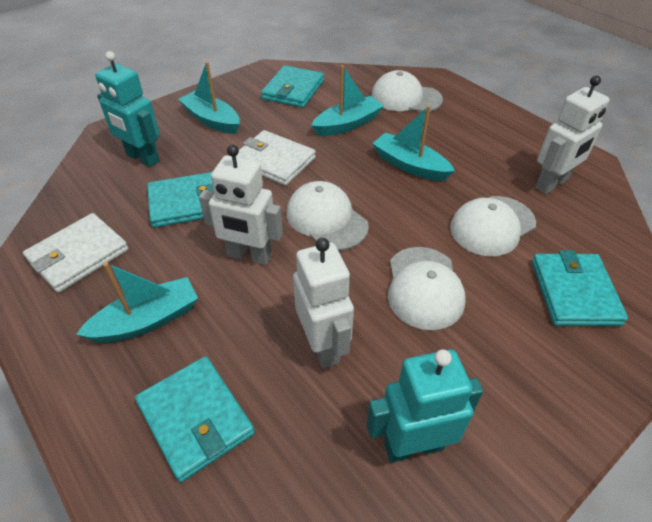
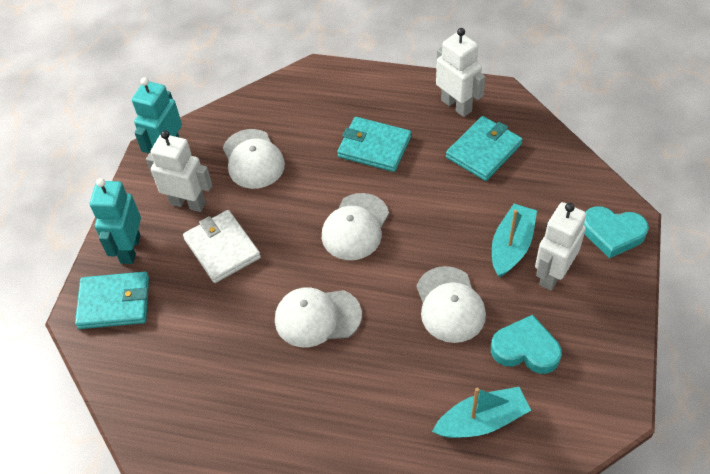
turquoise boat: 4 -> 2
turquoise heart: 0 -> 2
turquoise wallet: 4 -> 3
white wallet: 2 -> 1

